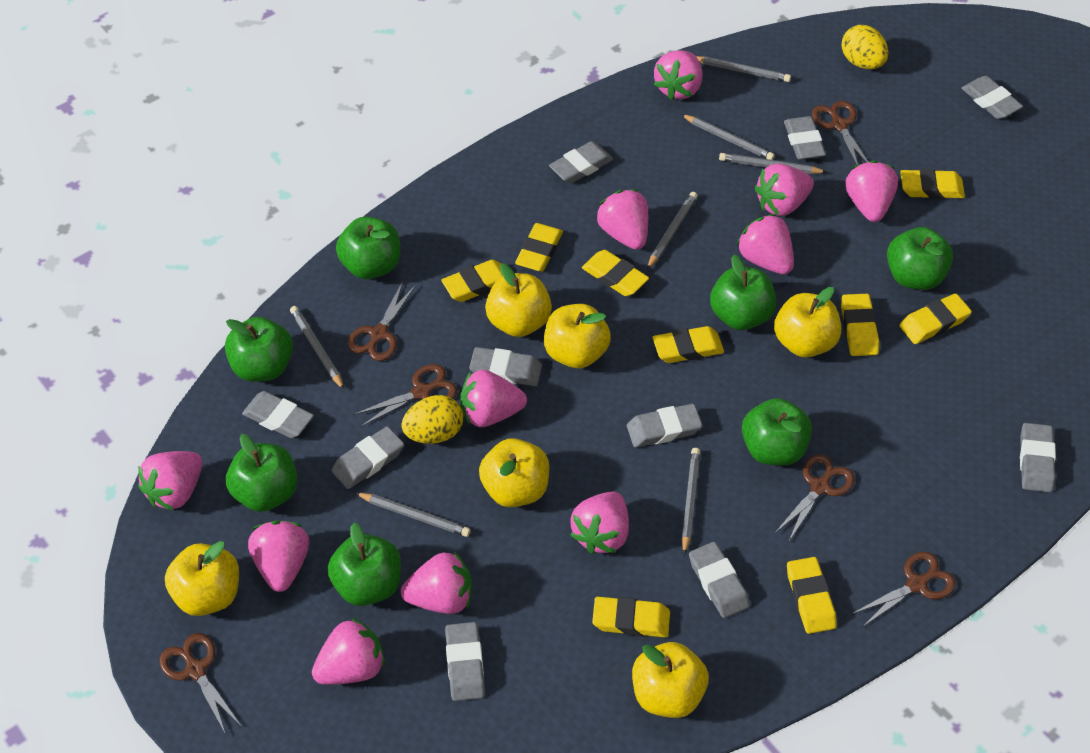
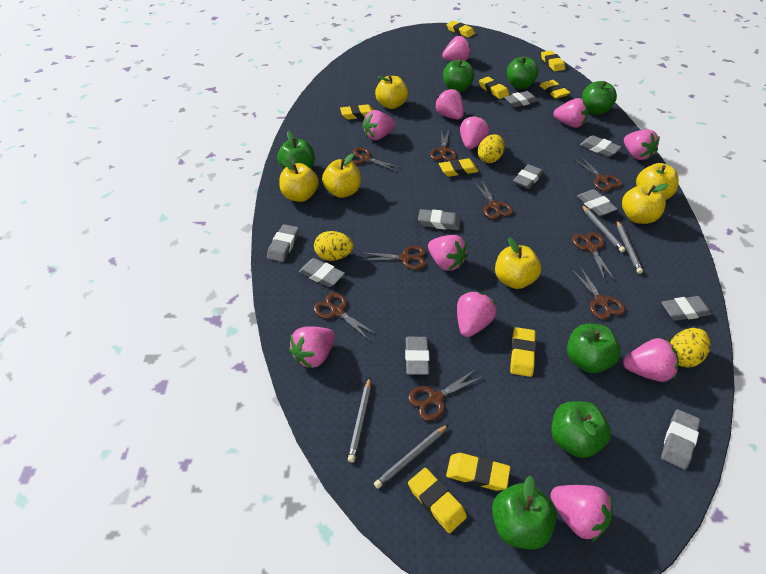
brown scissors: 6 -> 9
grey pencil: 7 -> 4
yellow egg: 2 -> 3

